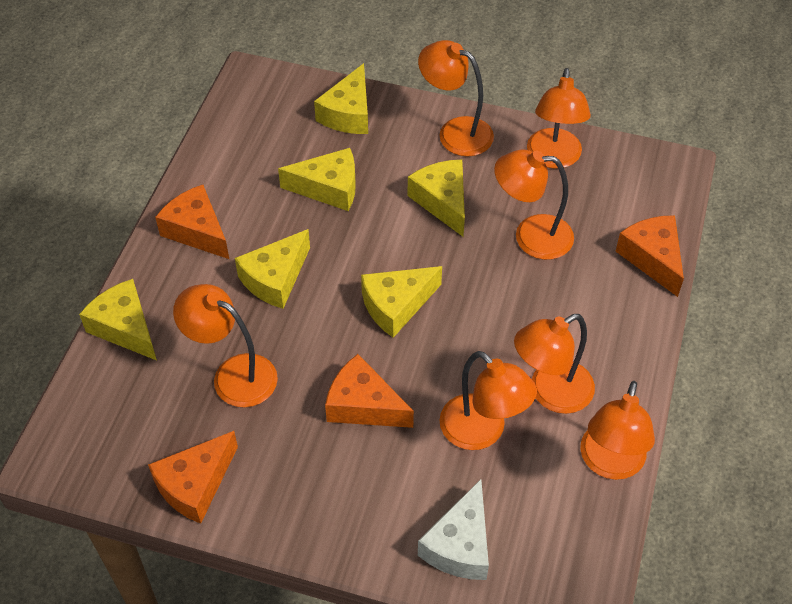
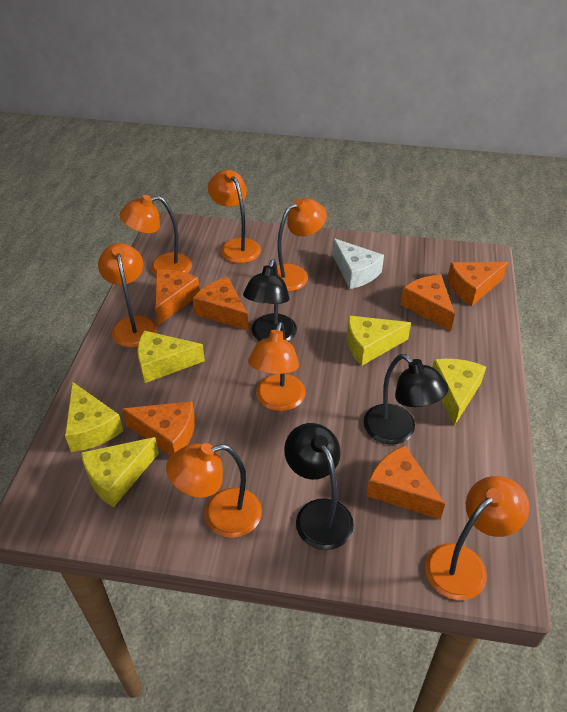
black lamp: 0 -> 3
orange cheese: 4 -> 6
yellow cheese: 6 -> 5

